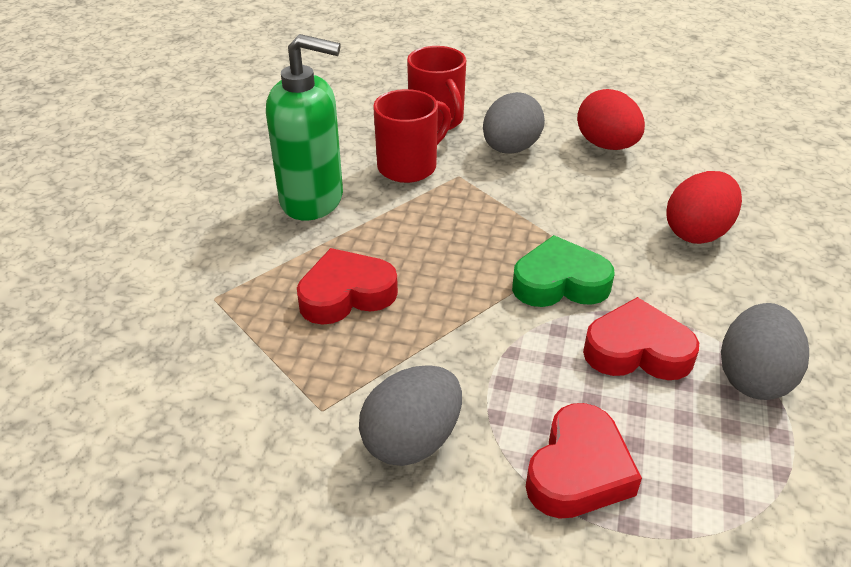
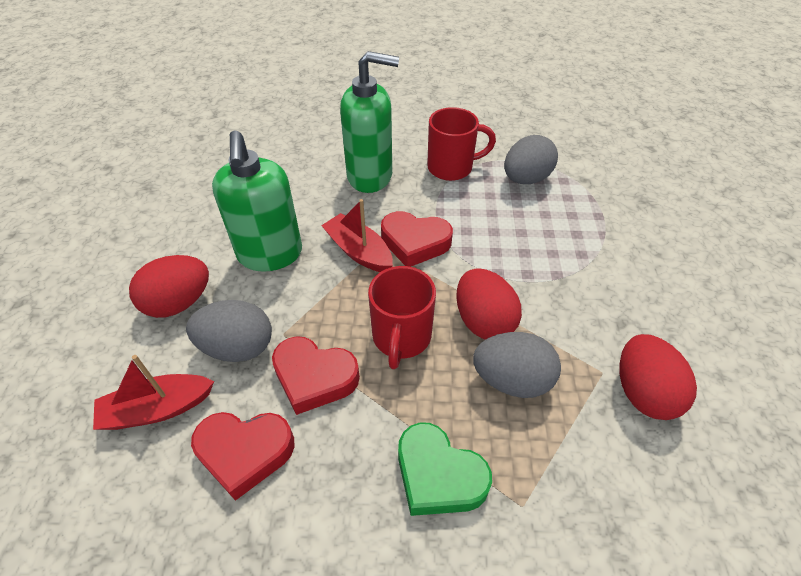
green soap dispenser: 1 -> 2
red boat: 0 -> 2
red egg: 2 -> 3

